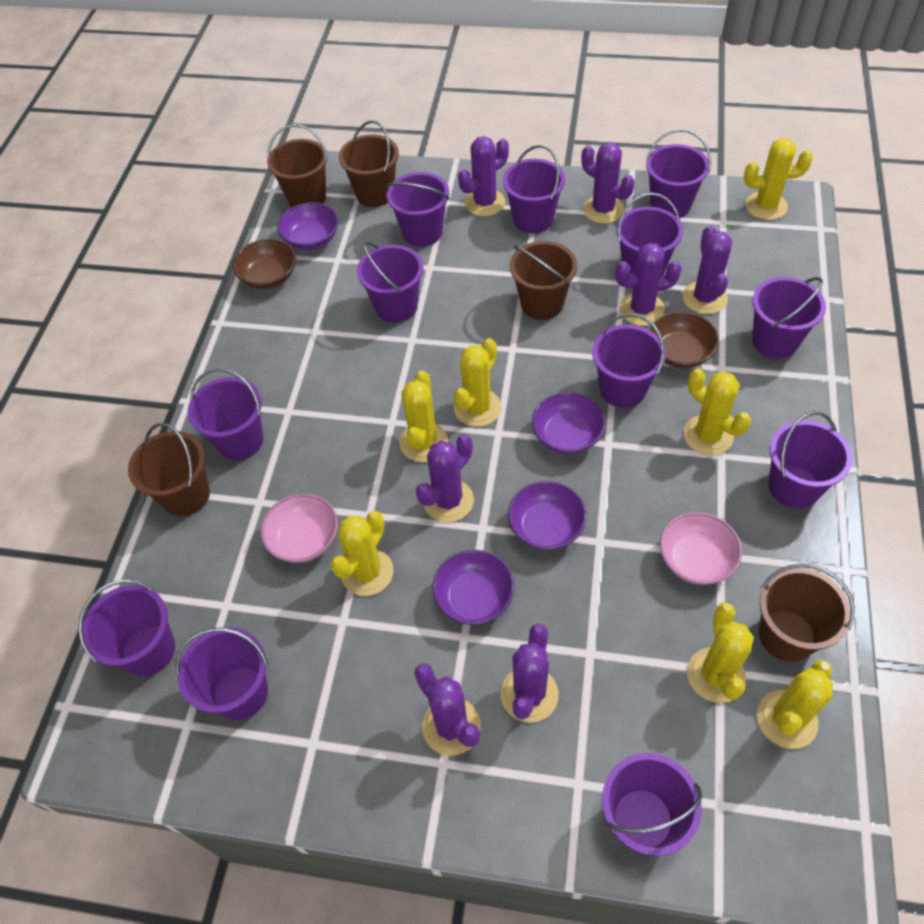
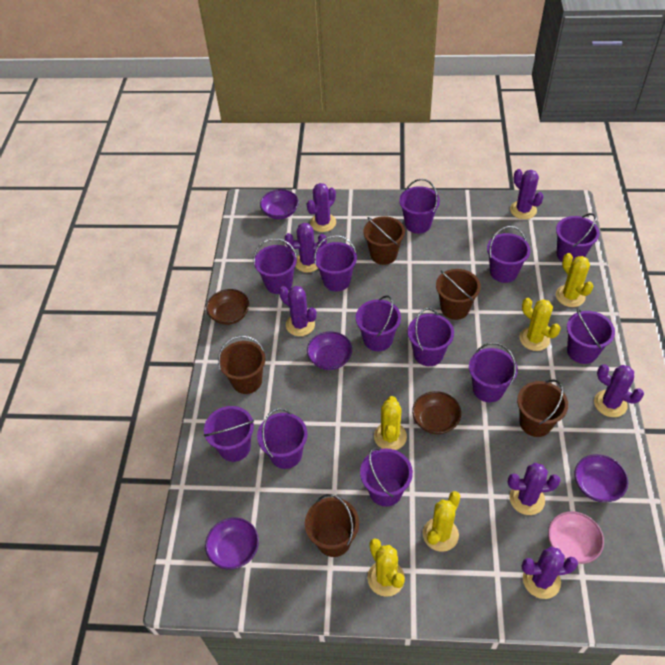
pink bowl: 2 -> 1
yellow cactus: 7 -> 5

